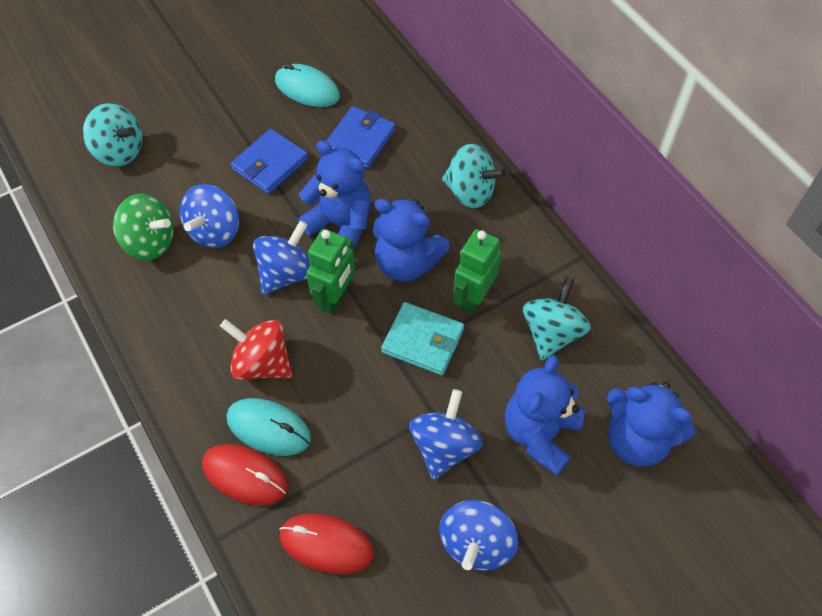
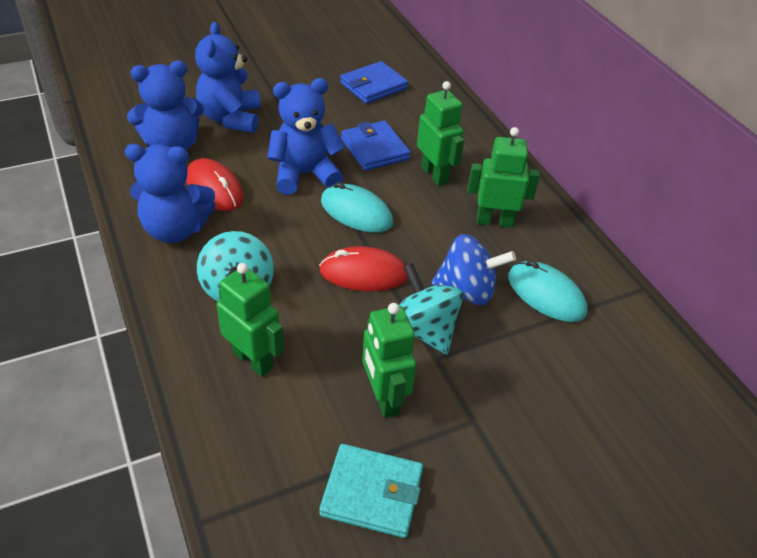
blue spinning top: 4 -> 1
green robot: 2 -> 4
green spinning top: 1 -> 0
red spinning top: 1 -> 0
turquoise spinning top: 3 -> 2

